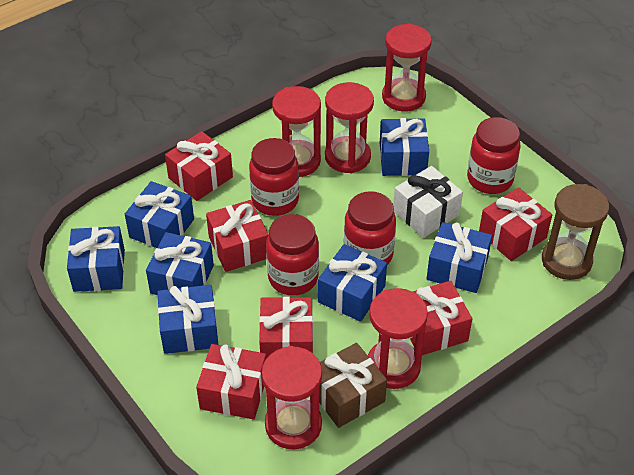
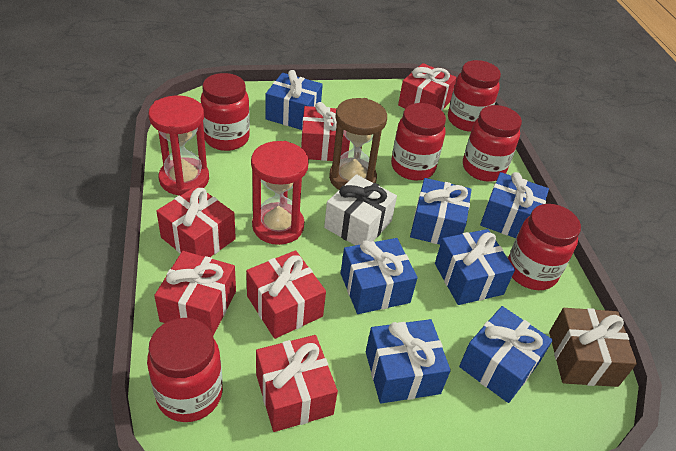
red hourglass: 5 -> 2
red jar: 4 -> 6

